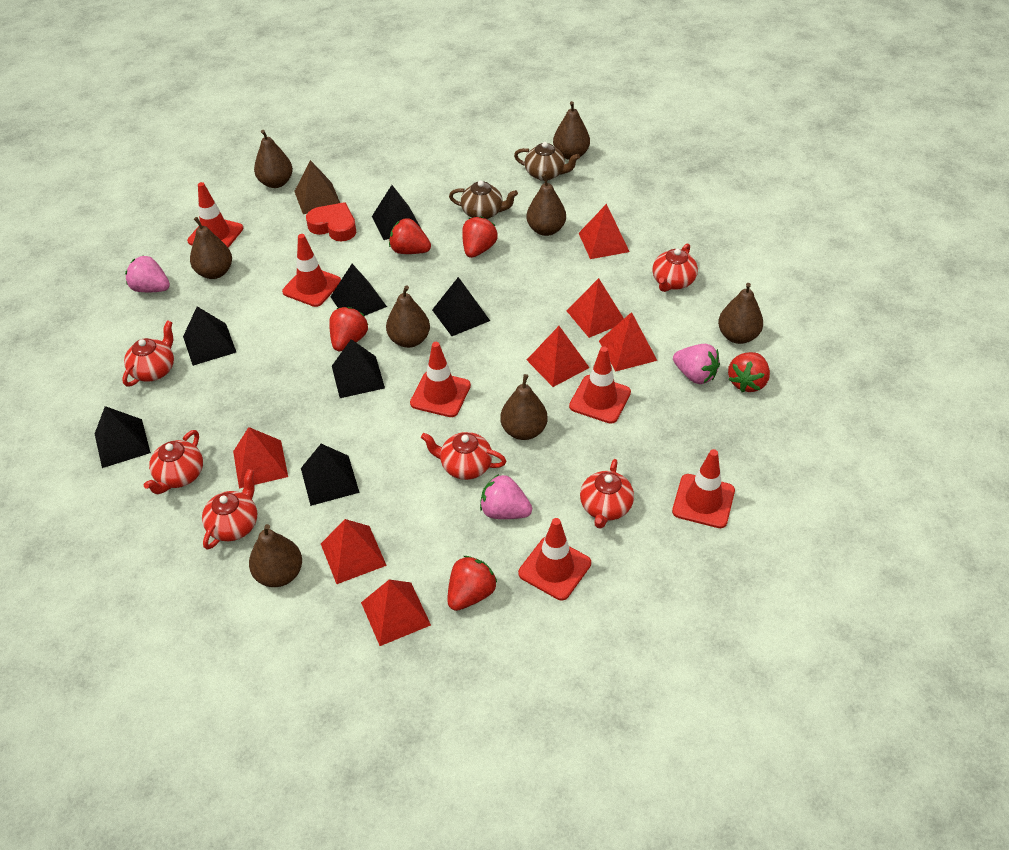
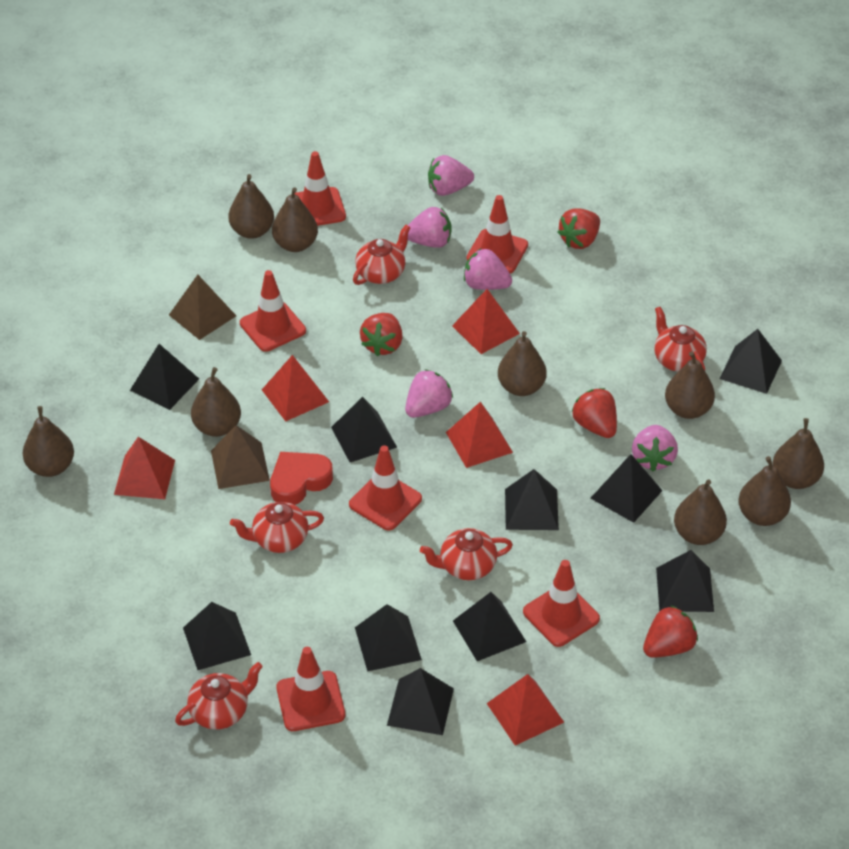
black pyramid: 7 -> 10
brown pear: 8 -> 9
brown pyramid: 1 -> 2
brown teapot: 2 -> 0
pink strawberry: 3 -> 5
red pyramid: 7 -> 5
red strawberry: 5 -> 4
red teapot: 6 -> 5

